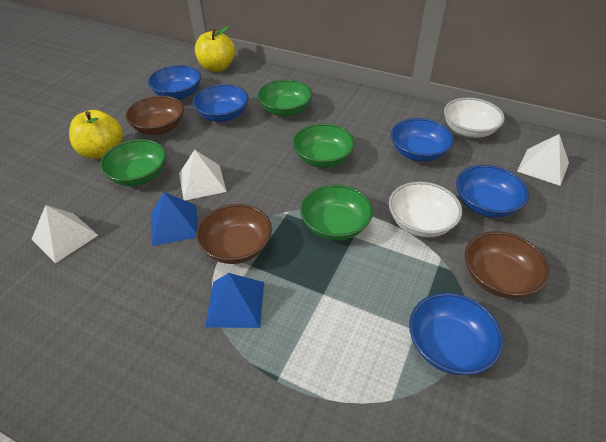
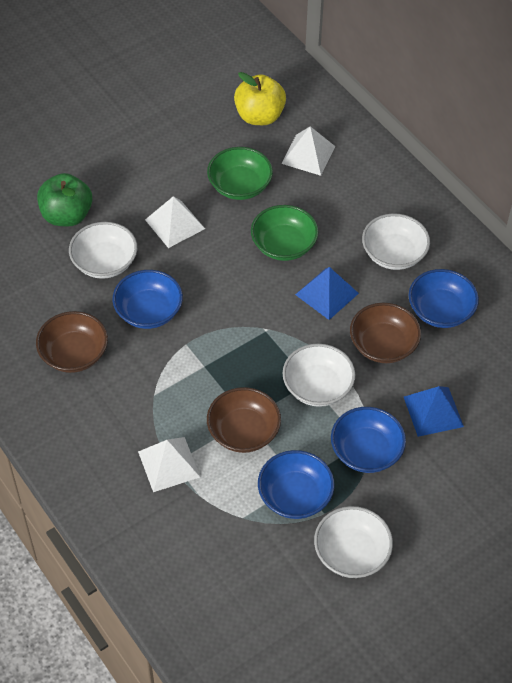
blue bowl: 5 -> 4
green apple: 0 -> 1
green bowl: 4 -> 2
white bowl: 2 -> 4
yellow apple: 2 -> 1

